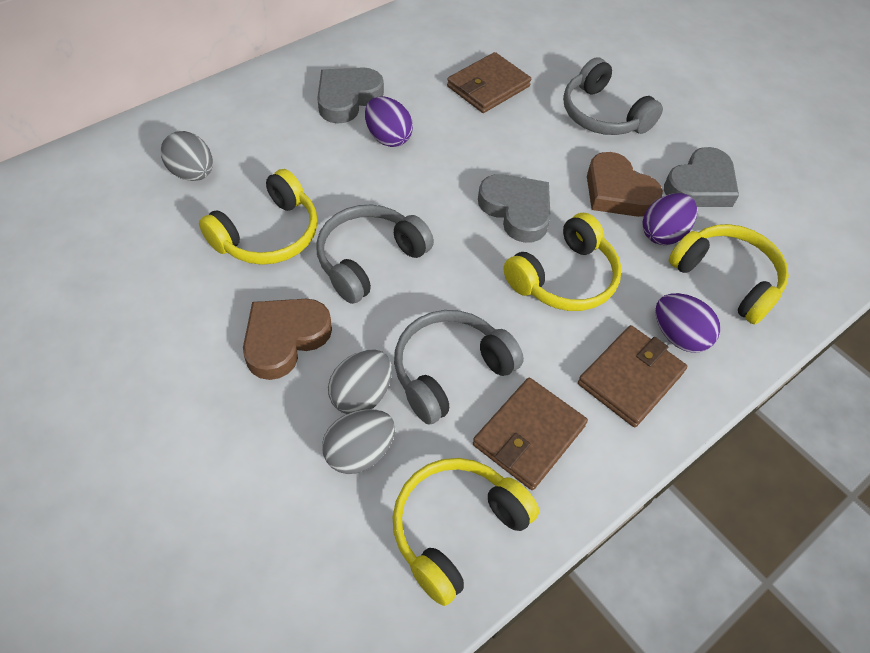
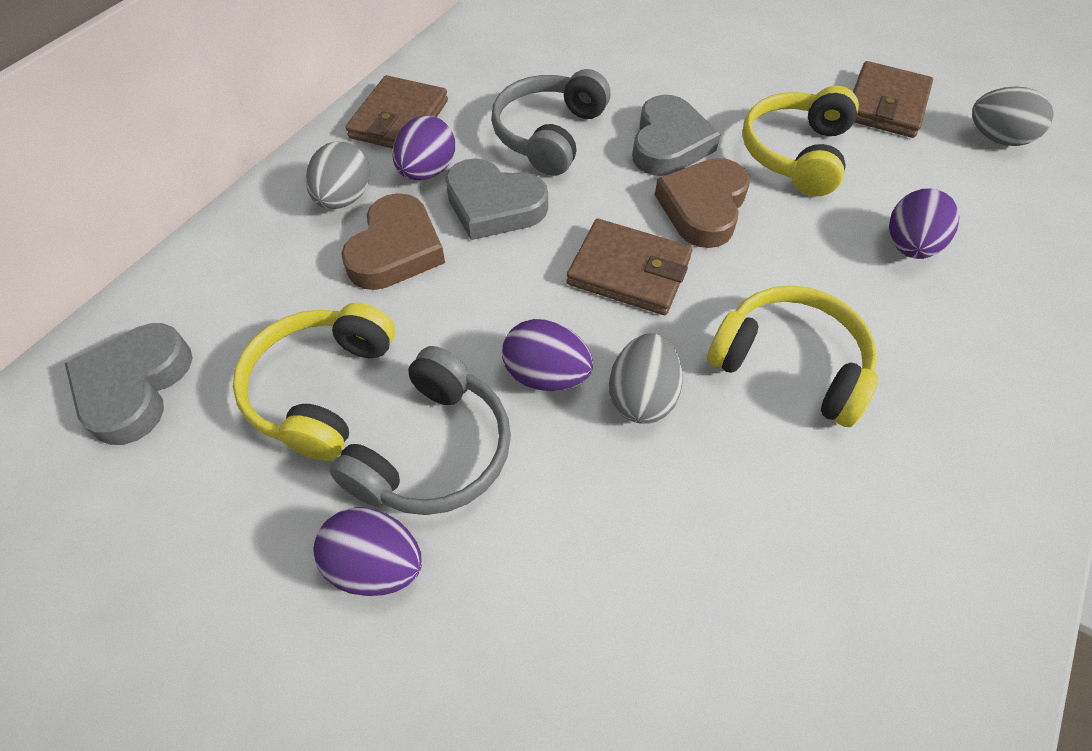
grey headphones: 3 -> 2
purple egg: 3 -> 4
yellow headphones: 4 -> 3

